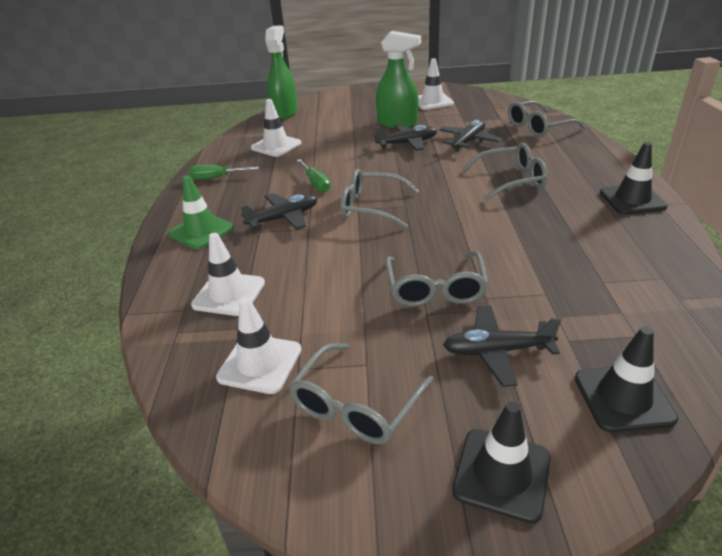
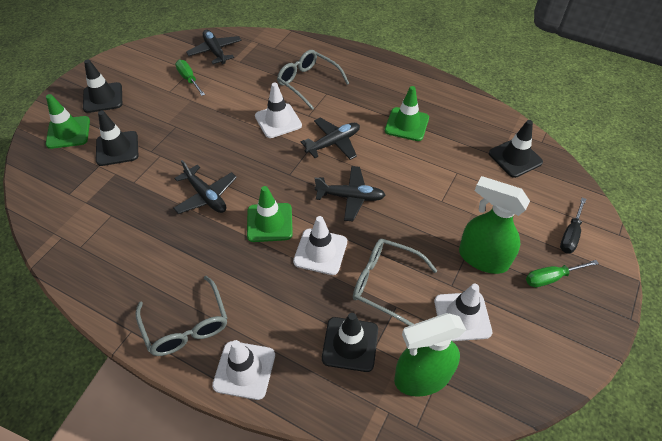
black screwdriver: 0 -> 1
black traffic cone: 3 -> 4
green traffic cone: 1 -> 3
grey glasses: 5 -> 3

